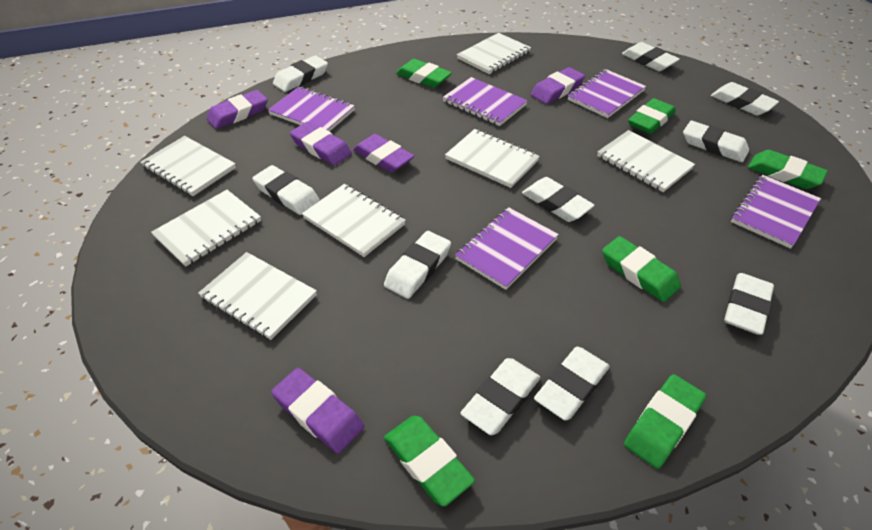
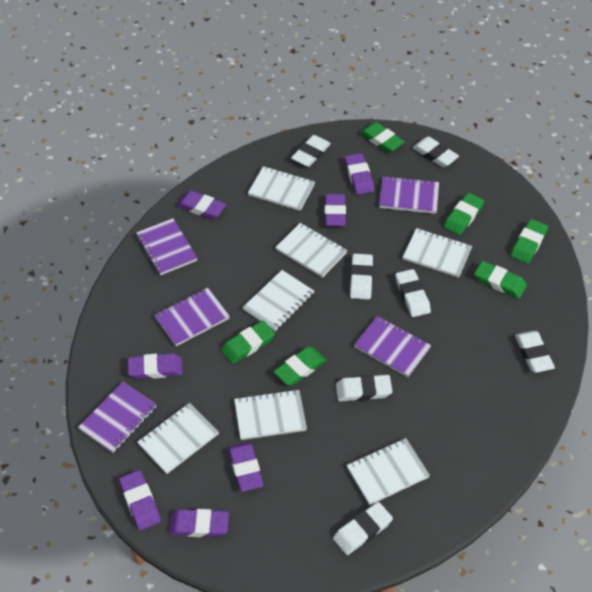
purple eraser: 5 -> 7
white eraser: 10 -> 7

